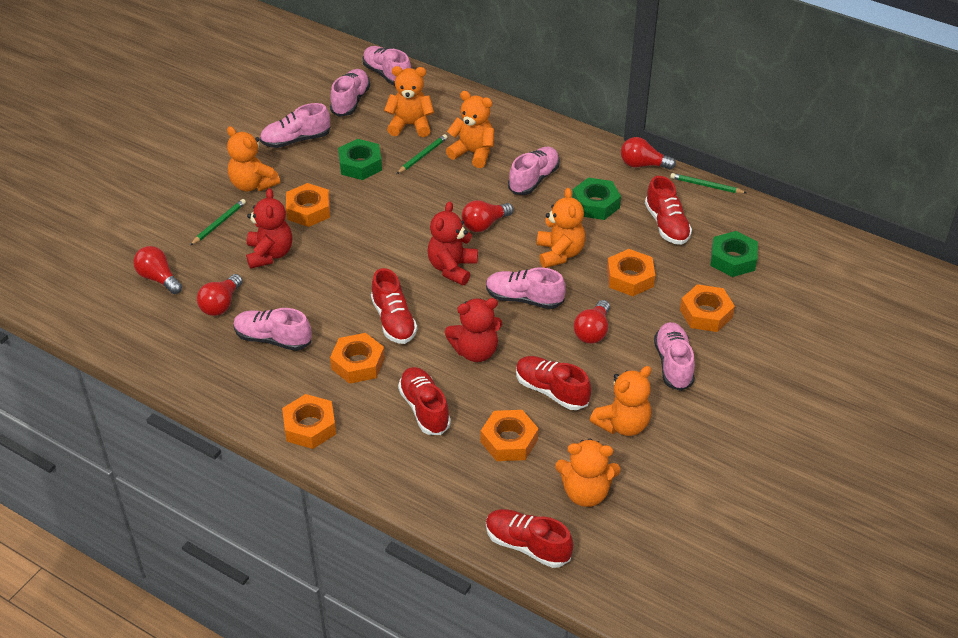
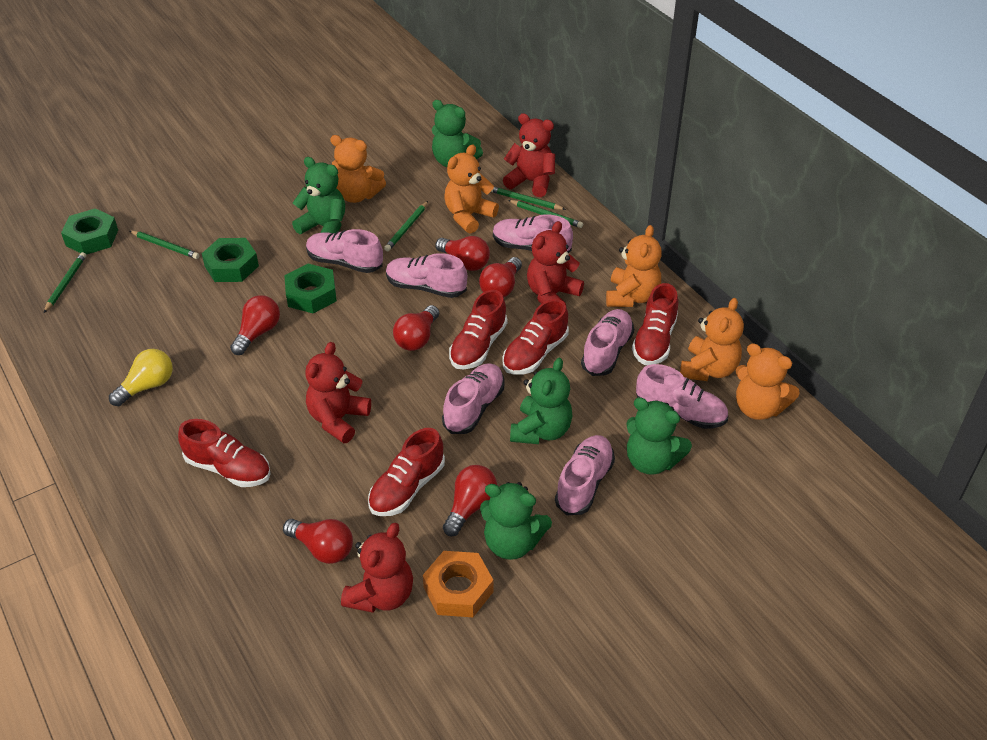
green pencil: 3 -> 5
green teddy bear: 0 -> 5
orange nut: 6 -> 1
orange teddy bear: 6 -> 5
red light bulb: 5 -> 6
red teddy bear: 3 -> 4
yellow light bulb: 0 -> 1

